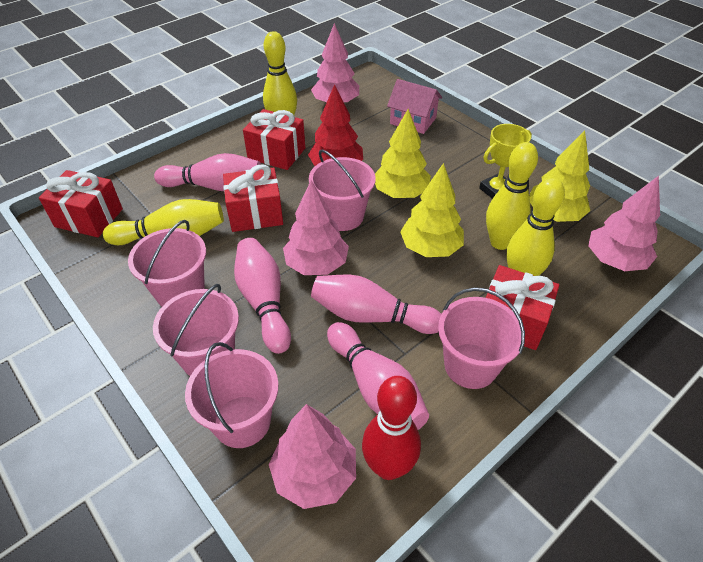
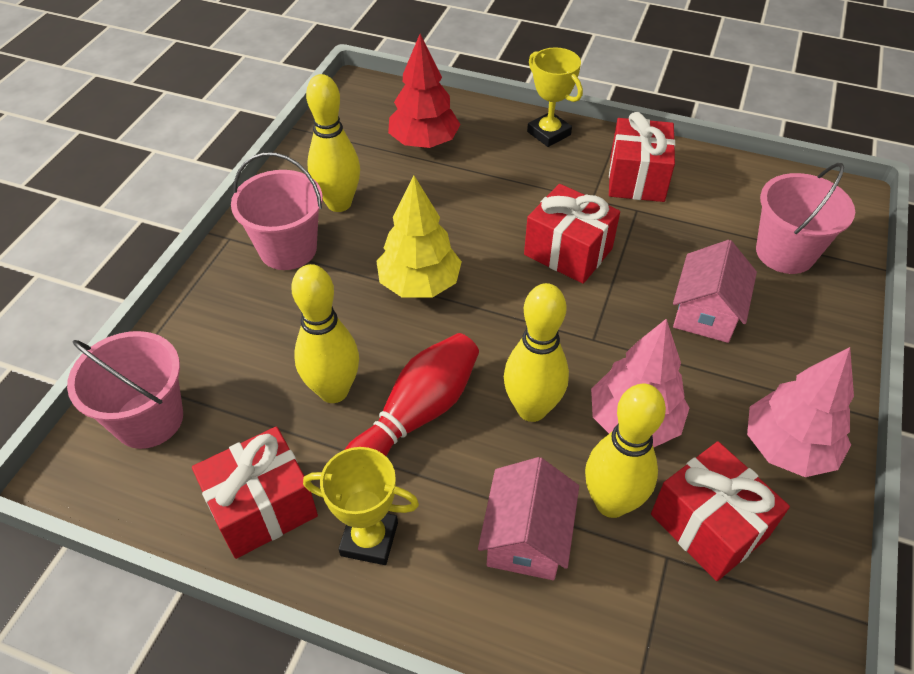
pink bowling pin: 4 -> 0
pink bucket: 5 -> 3
pink house: 1 -> 2
pink tree: 4 -> 2
yellow tree: 3 -> 1
yellow trophy: 1 -> 2

